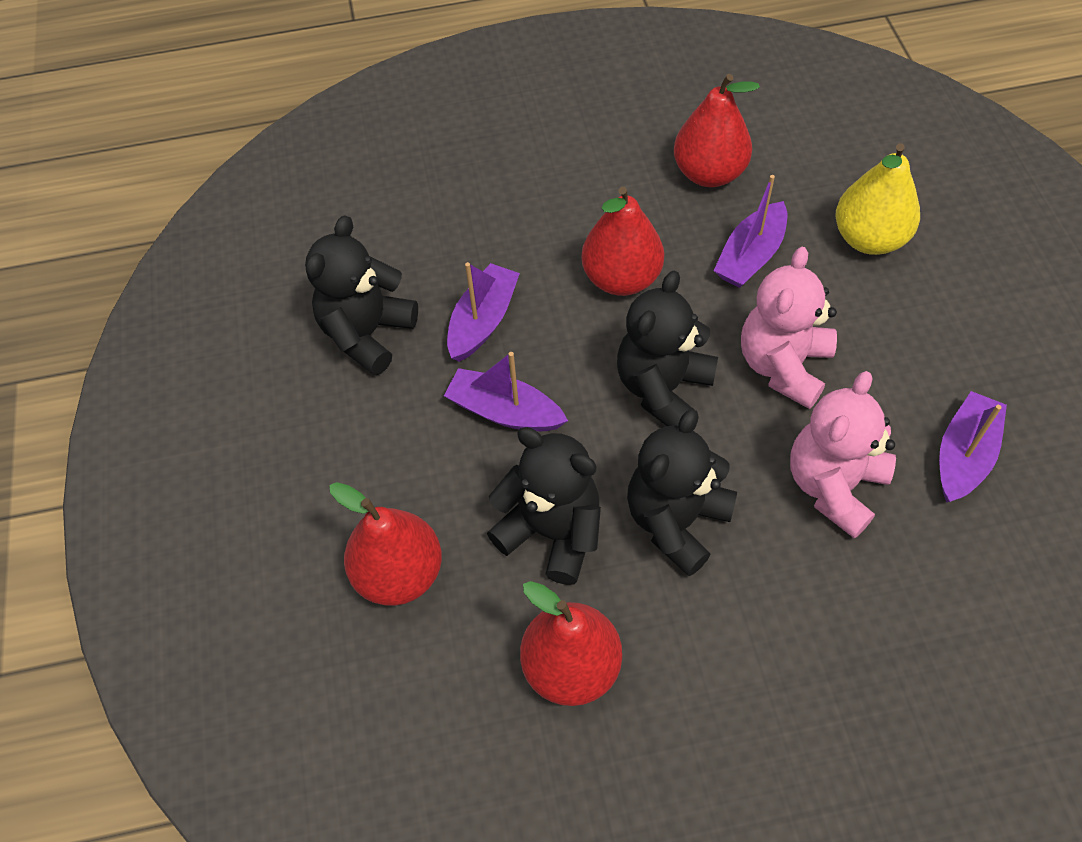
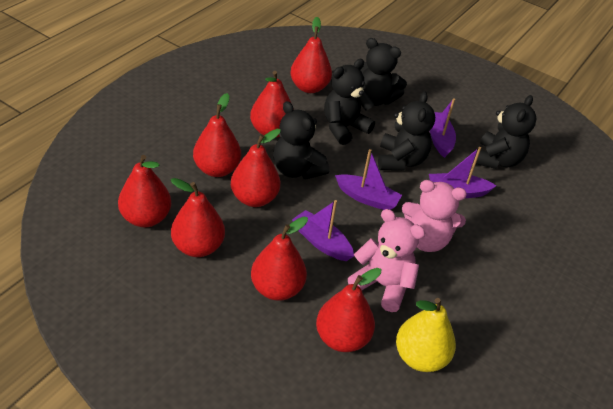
black teddy bear: 4 -> 5
red pear: 4 -> 8

